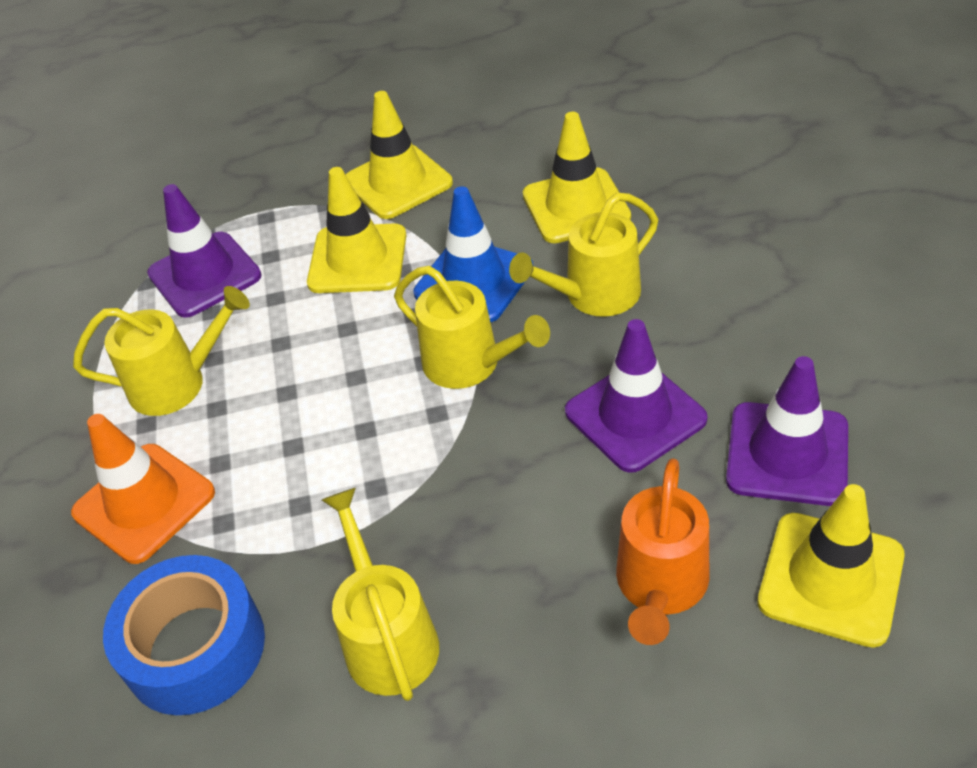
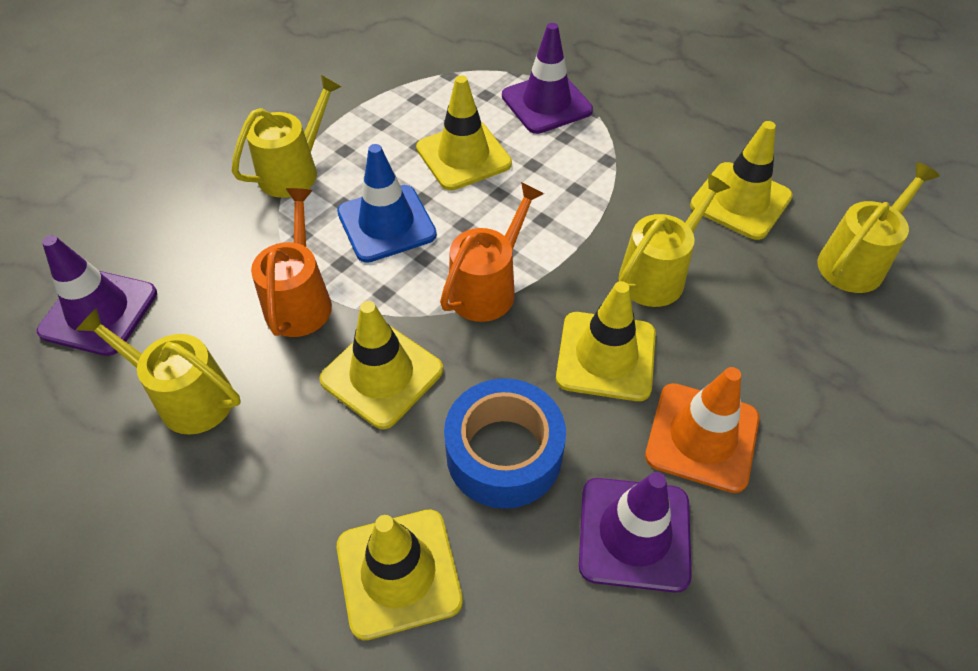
orange watering can: 1 -> 2
yellow traffic cone: 4 -> 5

